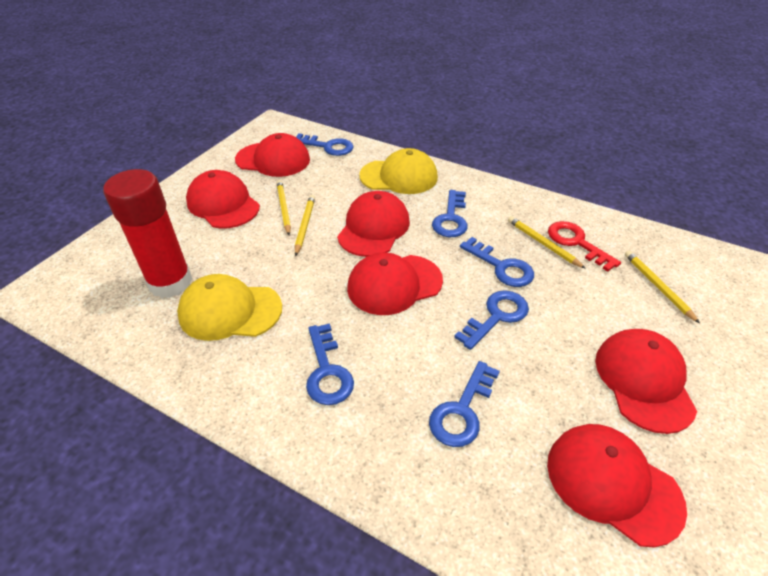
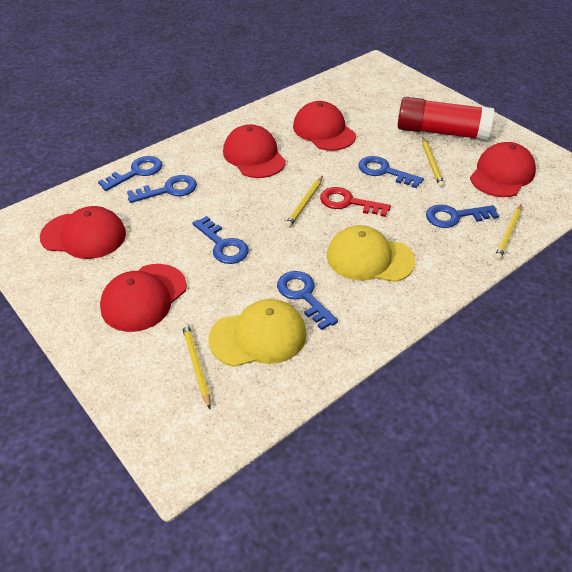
red cap: 6 -> 5

